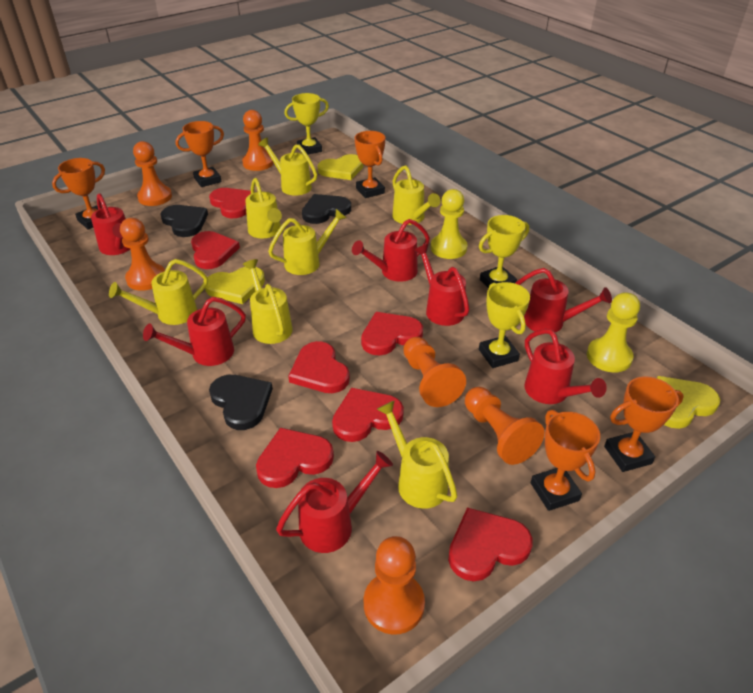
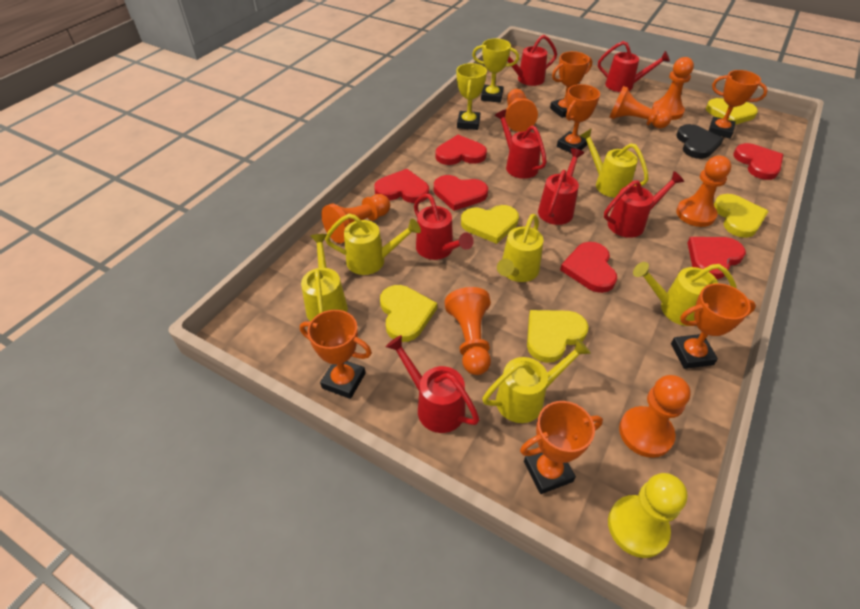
black heart: 3 -> 1
orange pawn: 6 -> 7
orange trophy: 5 -> 6
red heart: 7 -> 6
yellow heart: 3 -> 5
yellow pawn: 2 -> 1
yellow trophy: 3 -> 2
yellow watering can: 7 -> 6

